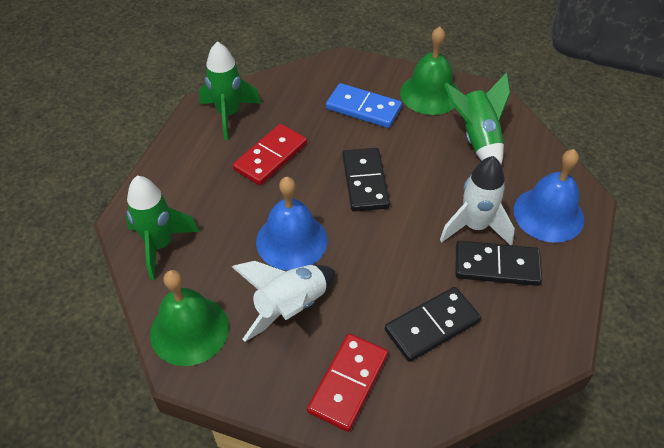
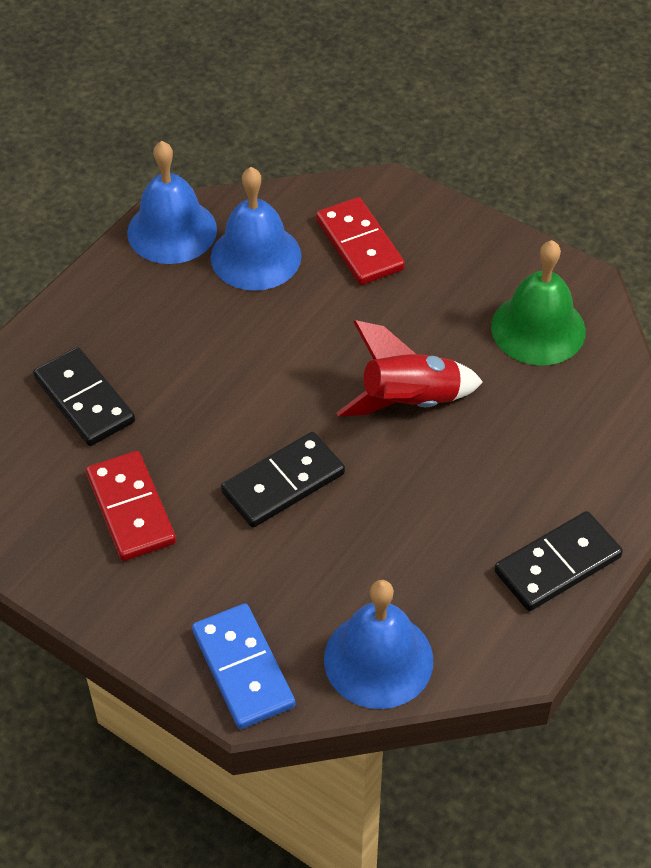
blue bell: 2 -> 3
green bell: 2 -> 1
green rocket: 3 -> 0
red rocket: 0 -> 1
white rocket: 2 -> 0

